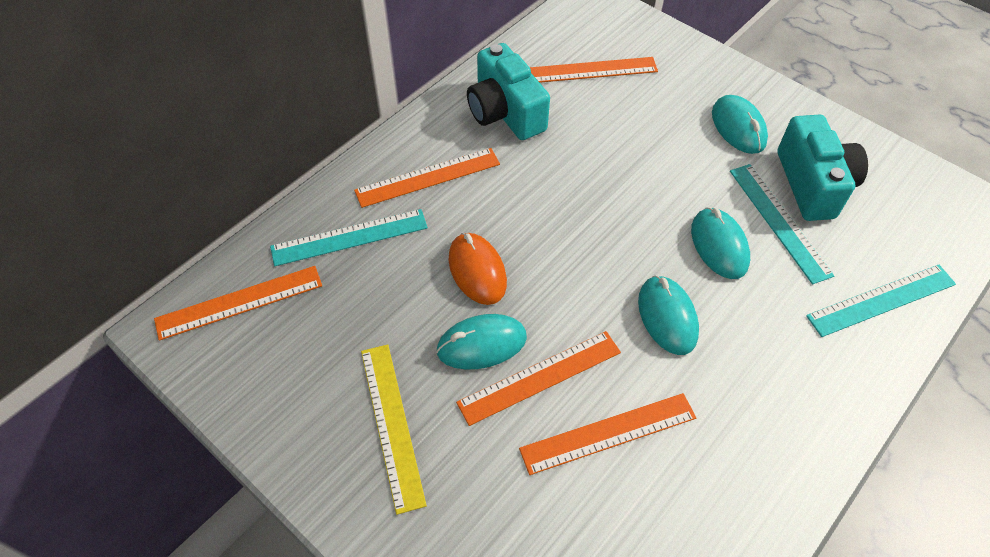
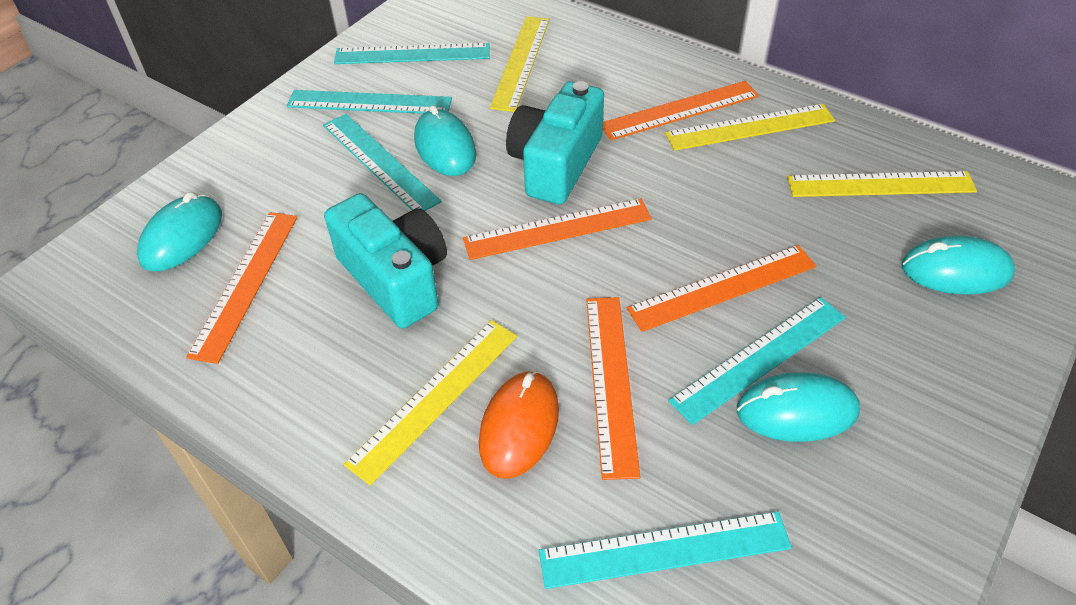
turquoise ruler: 3 -> 5
yellow ruler: 1 -> 4

